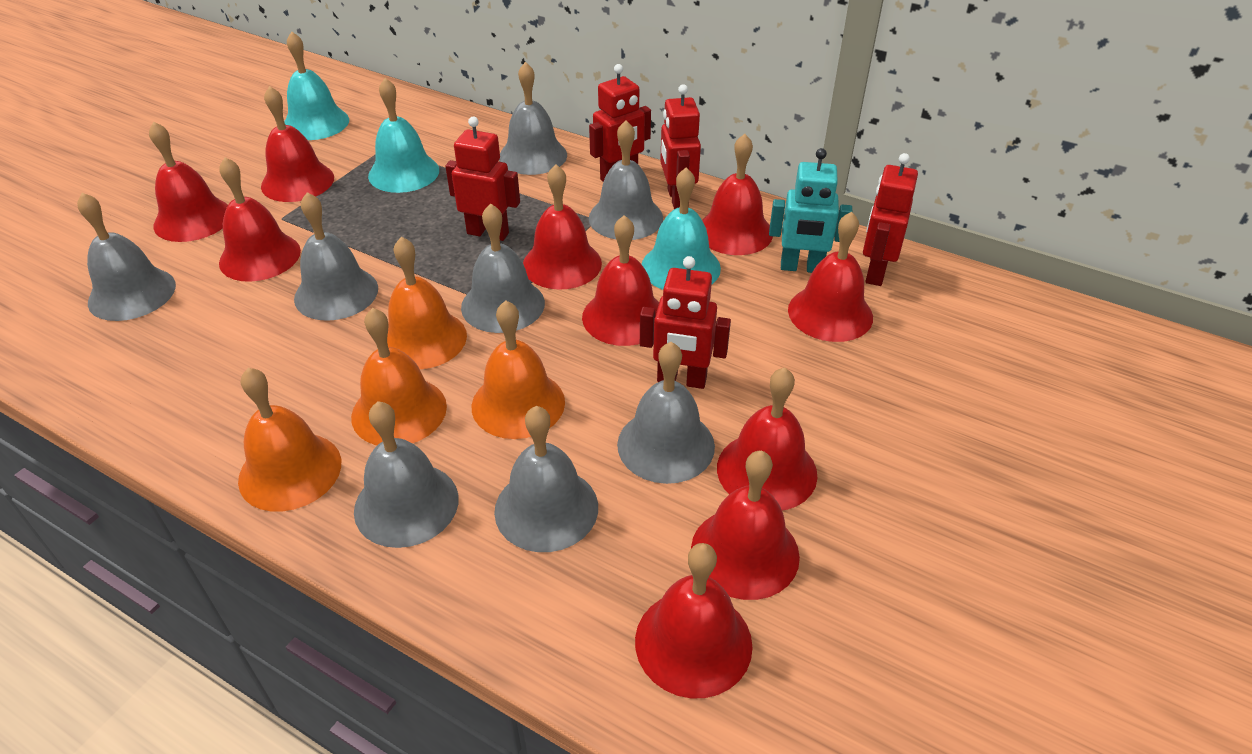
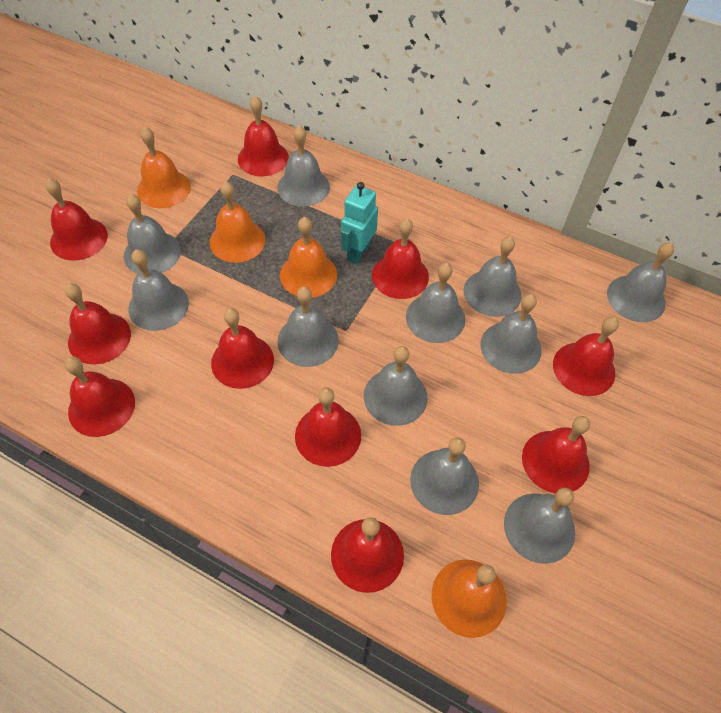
grey bell: 8 -> 11
red robot: 5 -> 0
turquoise bell: 3 -> 0

